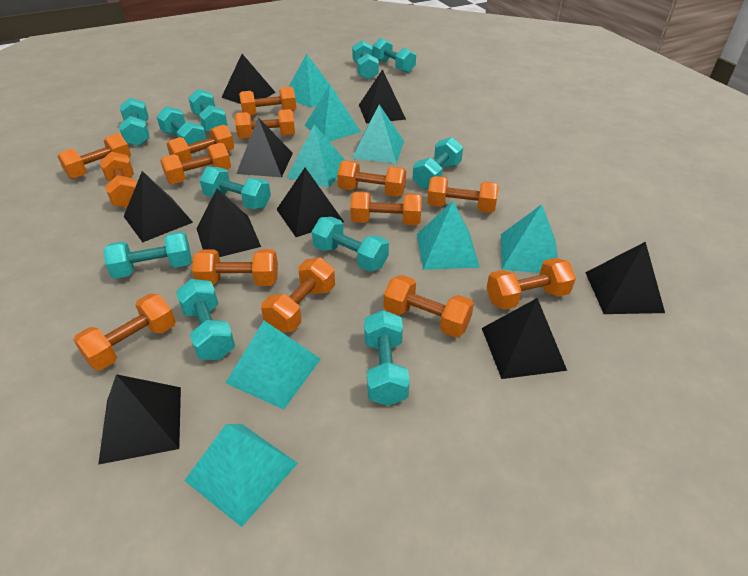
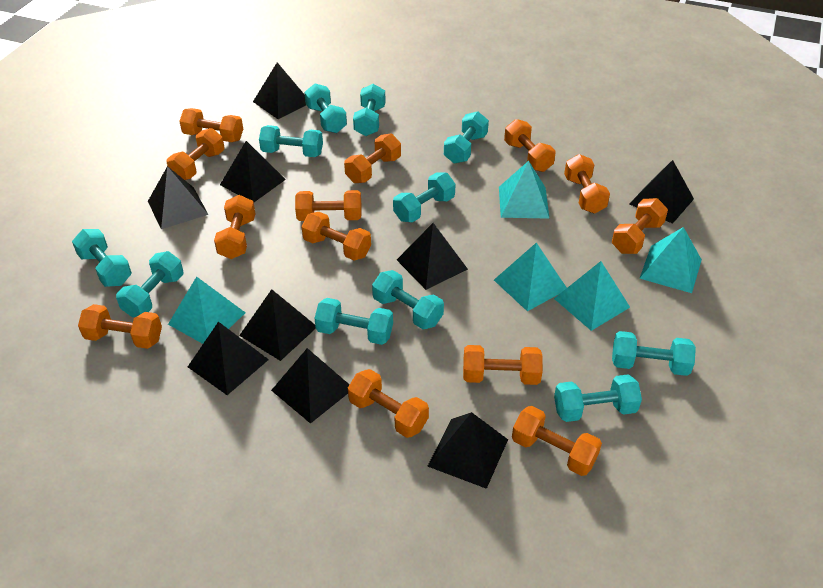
orange dumbbell: 14 -> 13
turquoise pyramid: 8 -> 5

